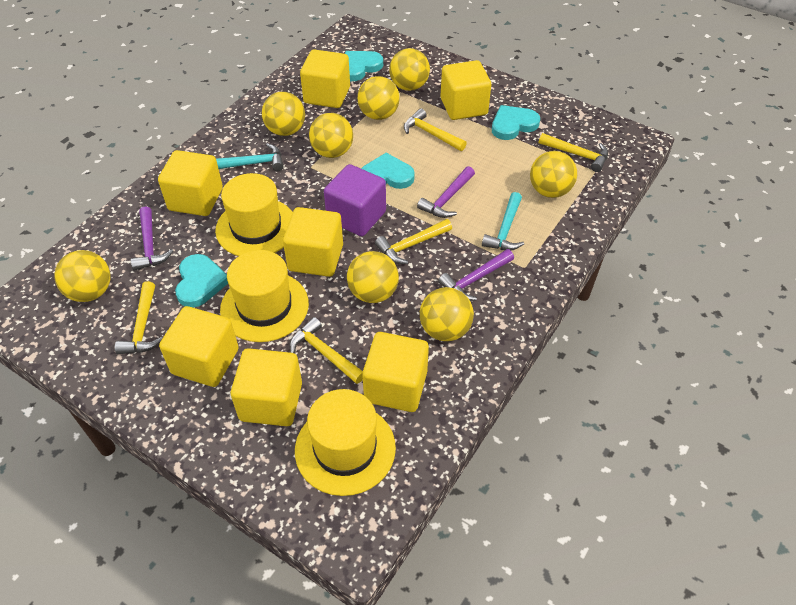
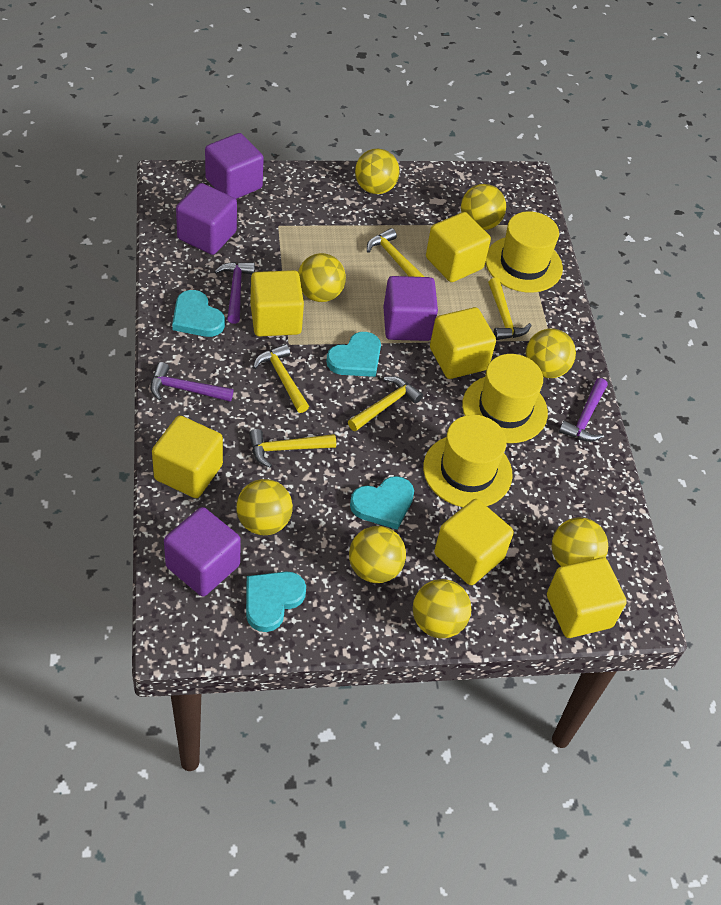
purple cube: 1 -> 4
turquoise hammer: 2 -> 0
yellow cube: 7 -> 6

